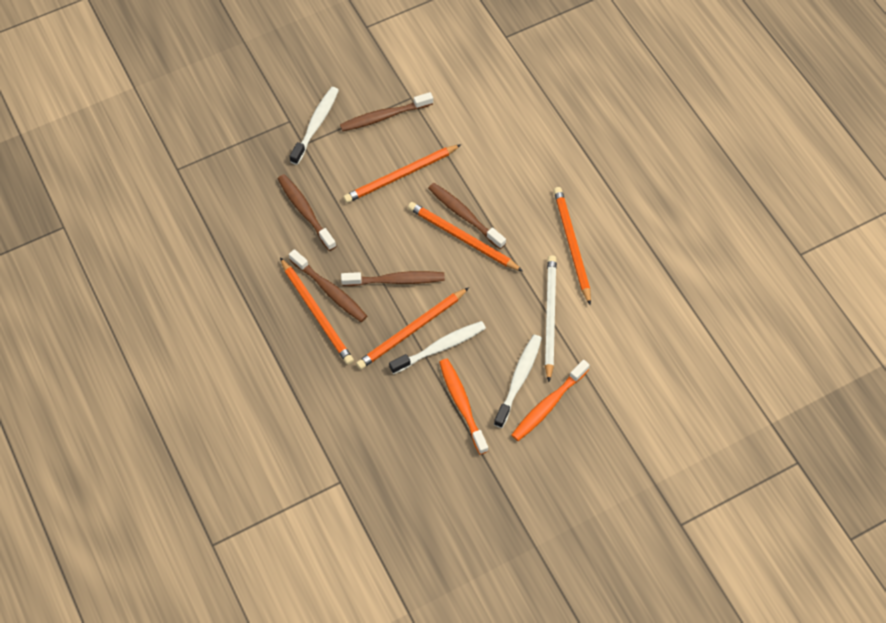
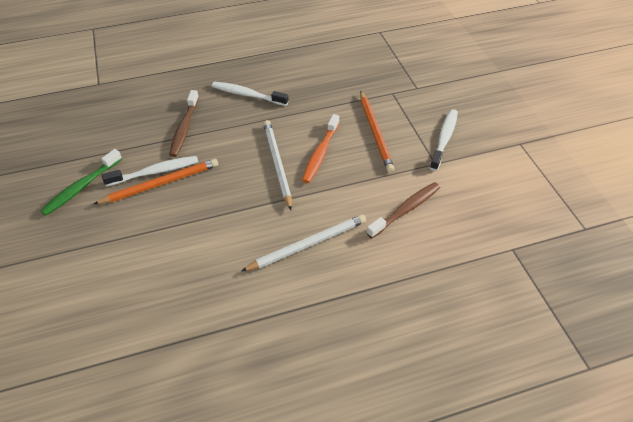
brown toothbrush: 5 -> 2
green toothbrush: 0 -> 1
orange pencil: 5 -> 2
orange toothbrush: 2 -> 1
white pencil: 1 -> 2

